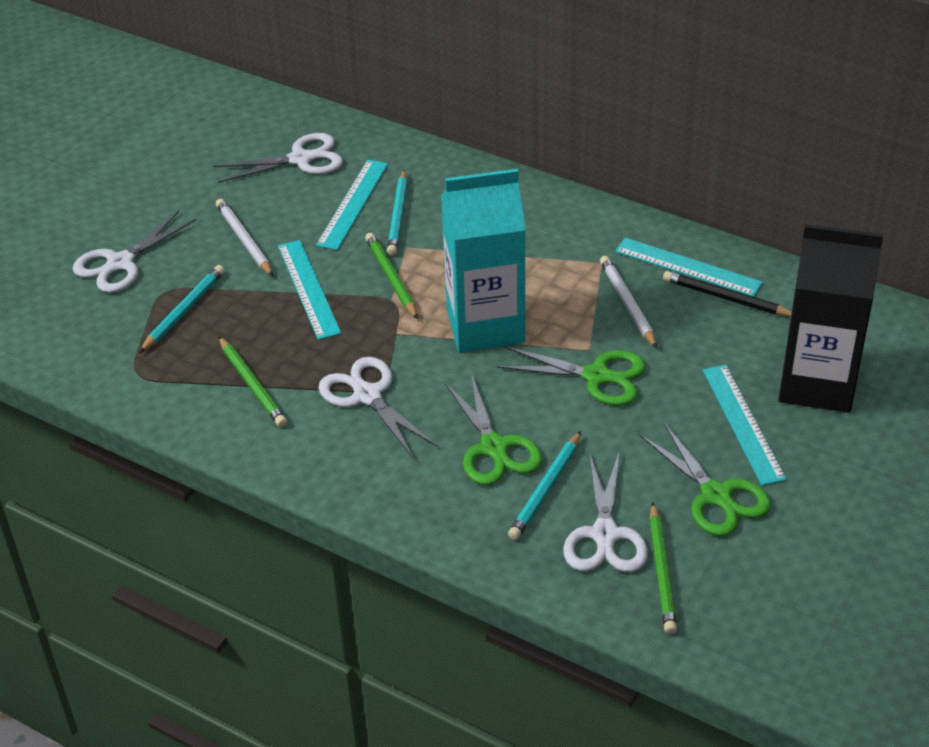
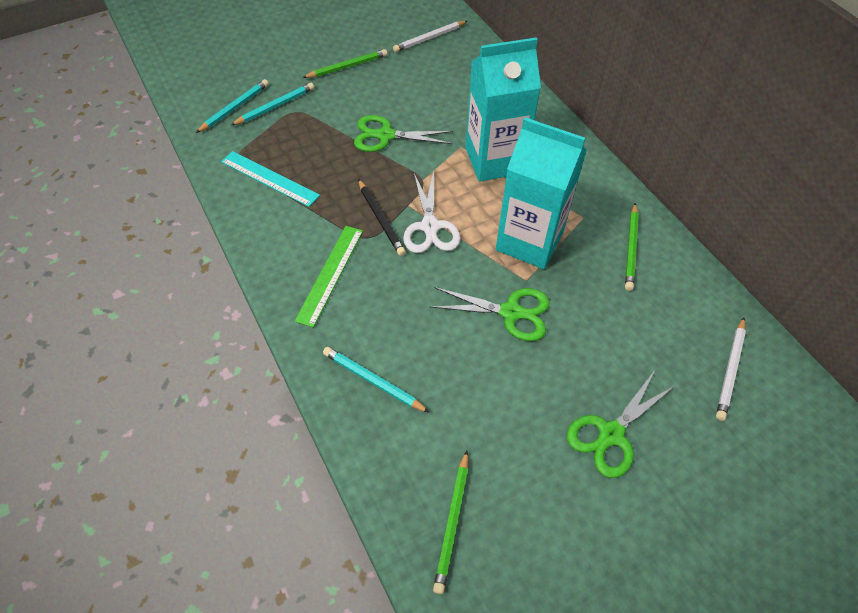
black carton: 1 -> 0
green ruler: 0 -> 1
turquoise carton: 1 -> 2
turquoise ruler: 4 -> 1
white scissors: 4 -> 1

